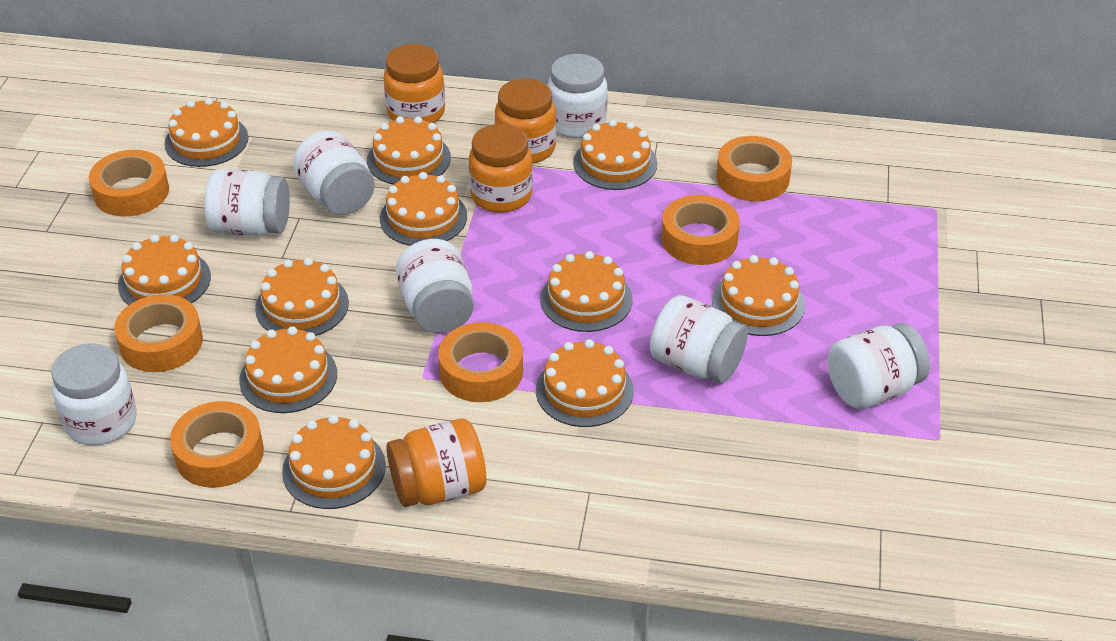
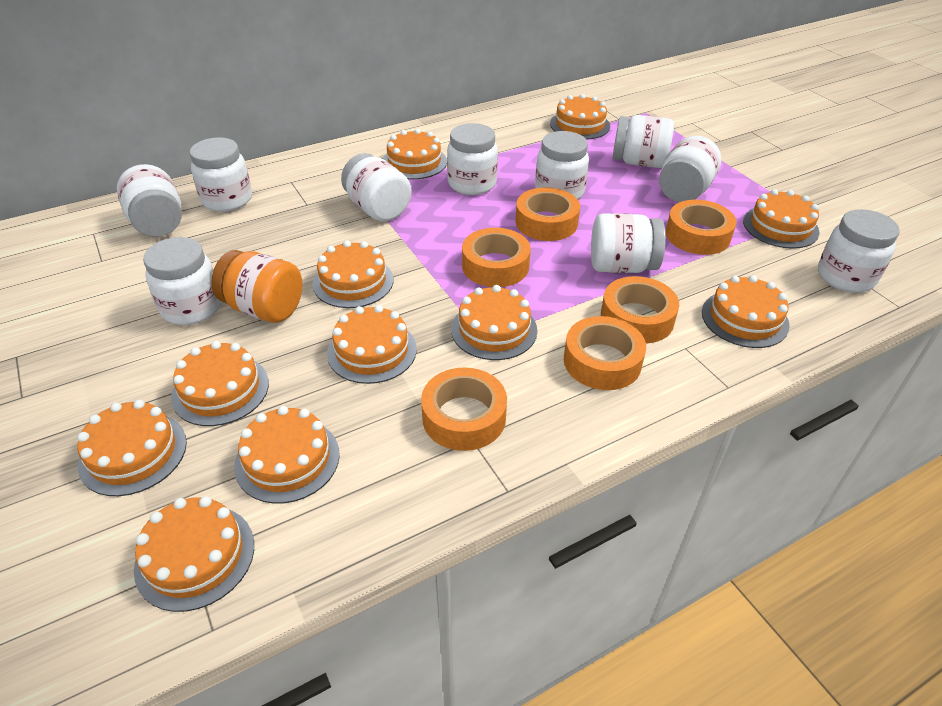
orange jar: 4 -> 1
white jar: 7 -> 10

